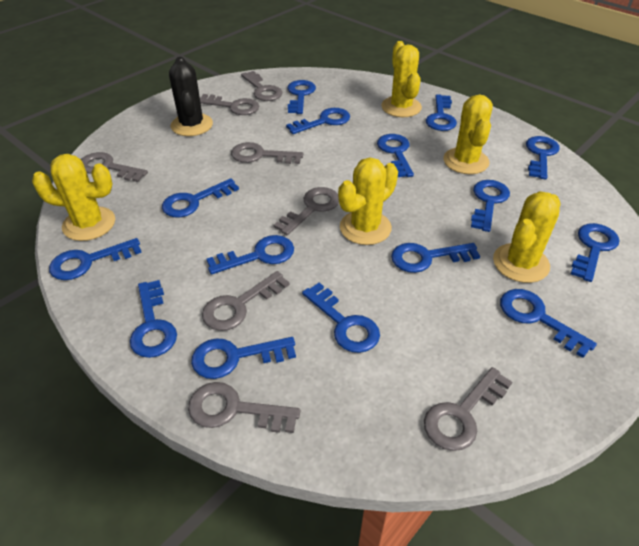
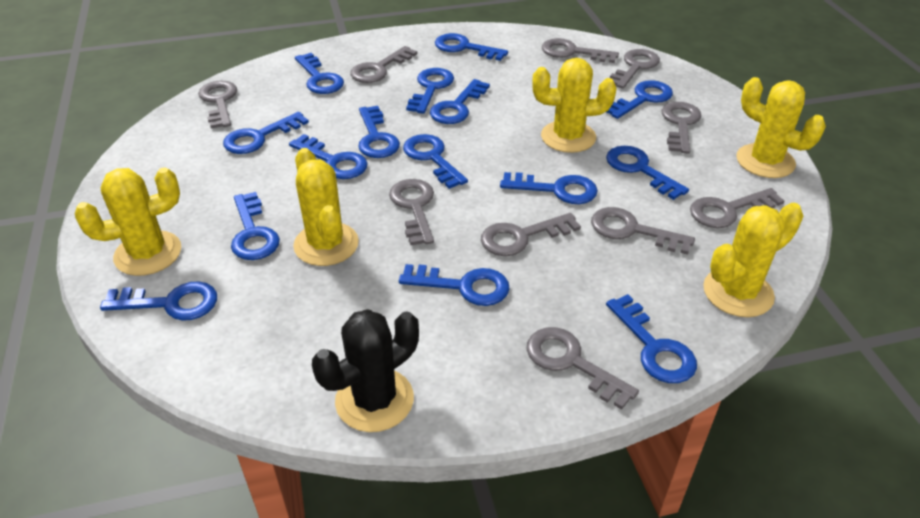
grey key: 8 -> 10

